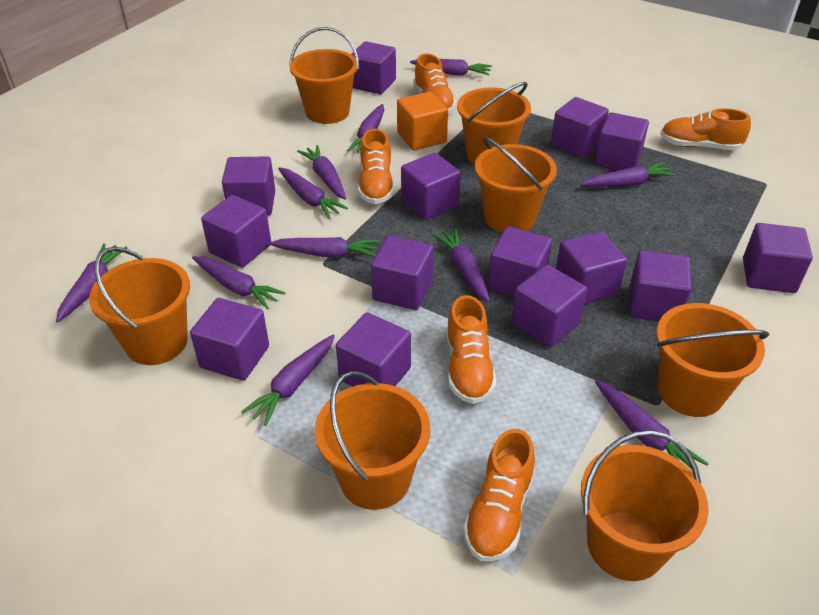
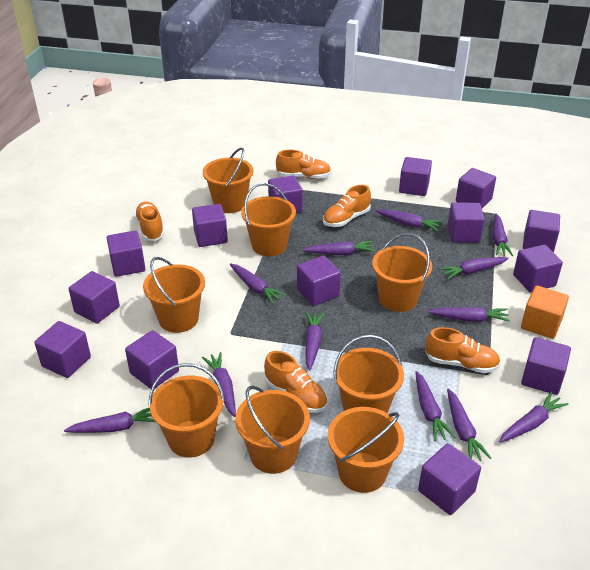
orange bucket: 7 -> 8
purple carrot: 11 -> 12

